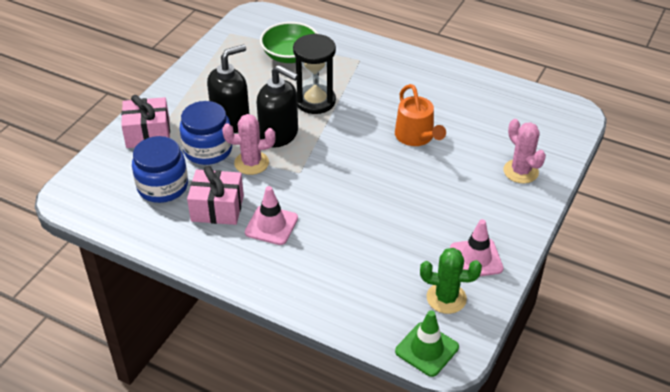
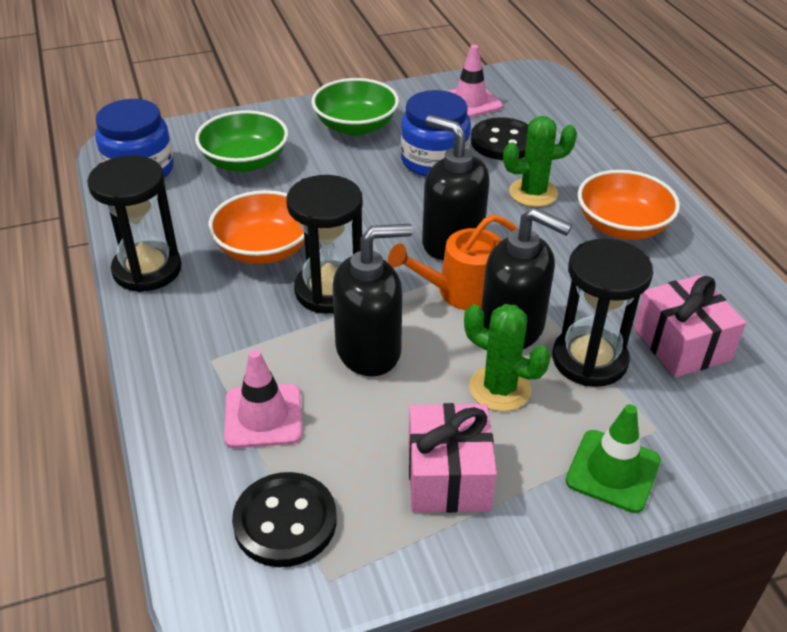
black button: 0 -> 2
black hourglass: 1 -> 3
black soap dispenser: 2 -> 3
green bowl: 1 -> 2
green cactus: 1 -> 2
orange bowl: 0 -> 2
pink cactus: 2 -> 0

